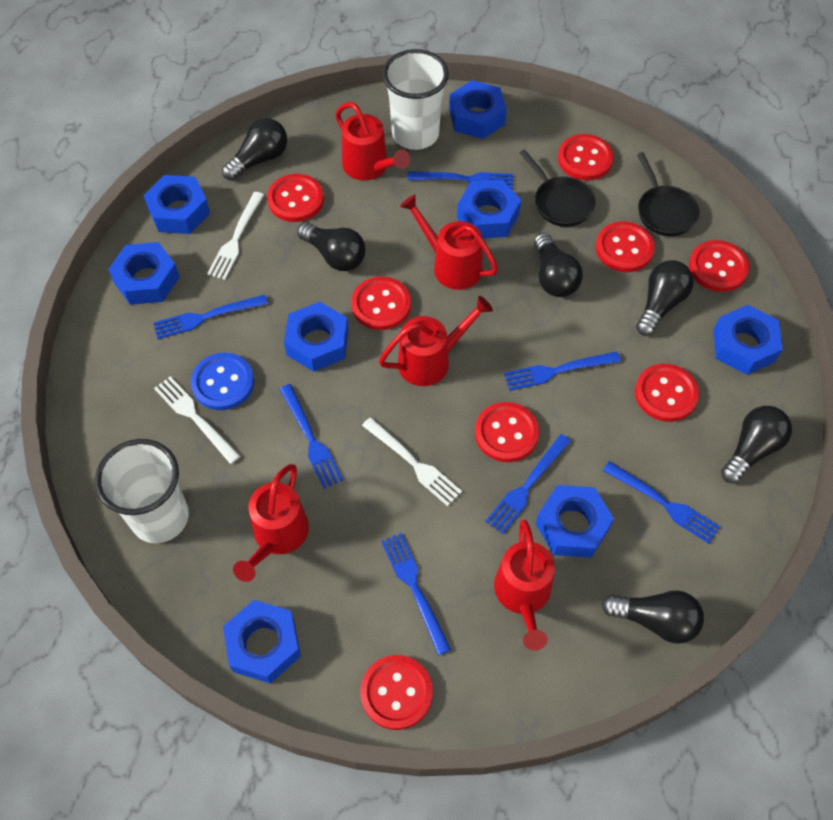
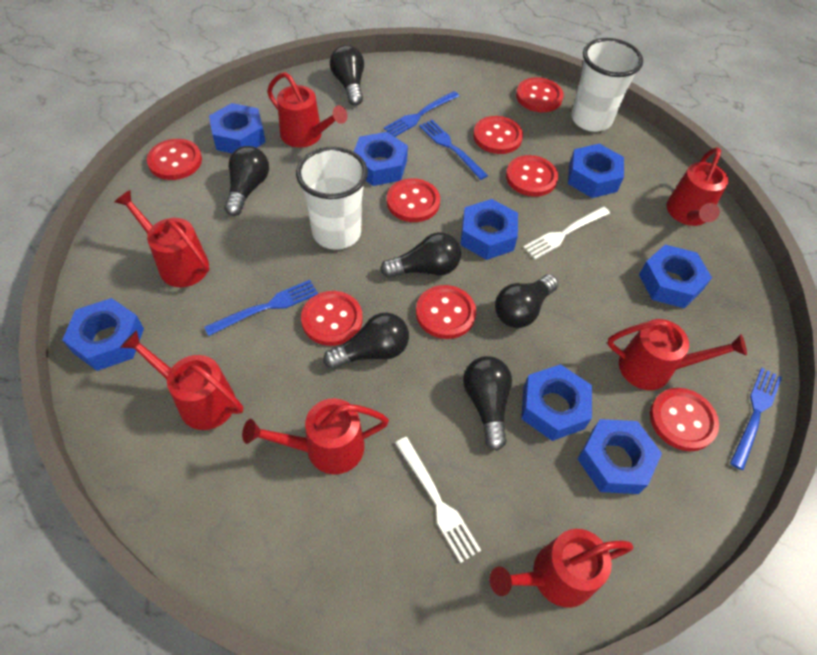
black pan: 2 -> 0
blue button: 1 -> 0
blue fork: 7 -> 4
red watering can: 5 -> 7
white fork: 3 -> 2

